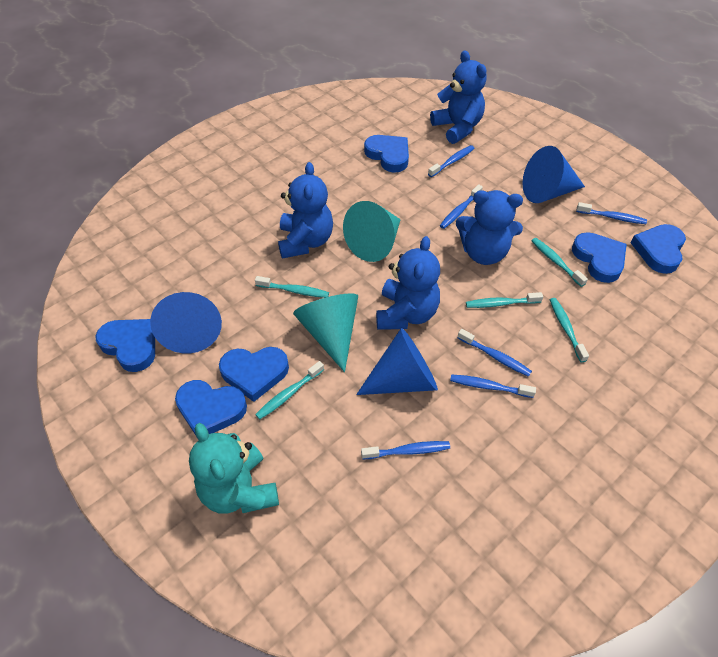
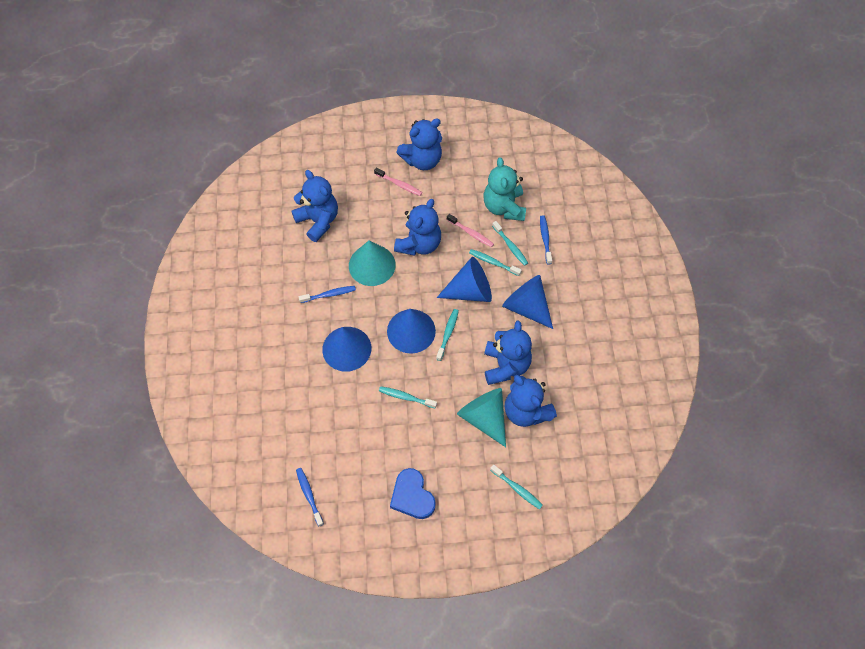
blue cone: 3 -> 4
blue heart: 6 -> 1
blue teddy bear: 4 -> 5
blue toothbrush: 6 -> 3
pink toothbrush: 0 -> 2

